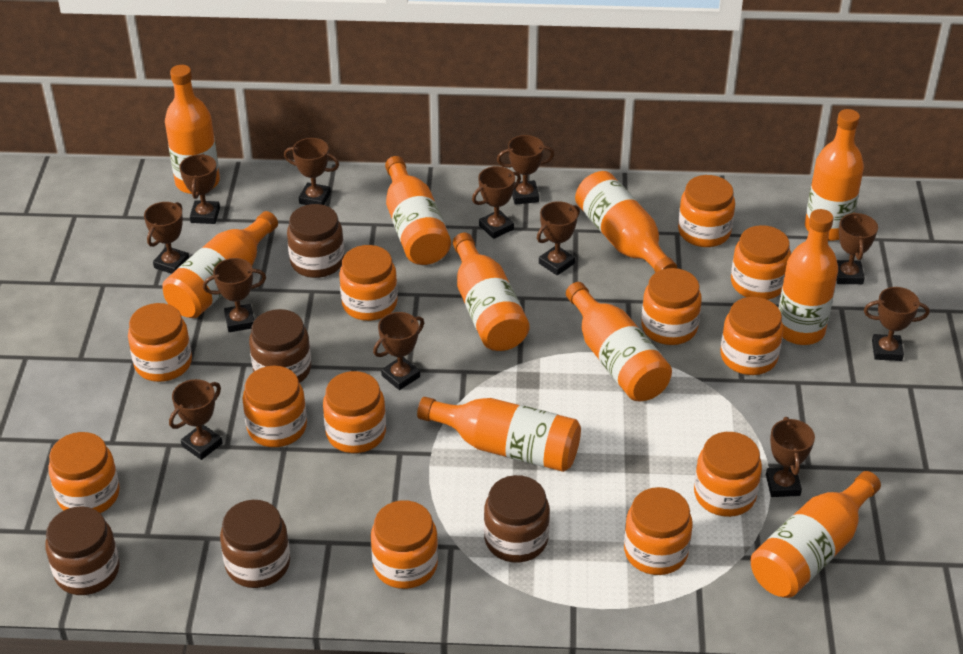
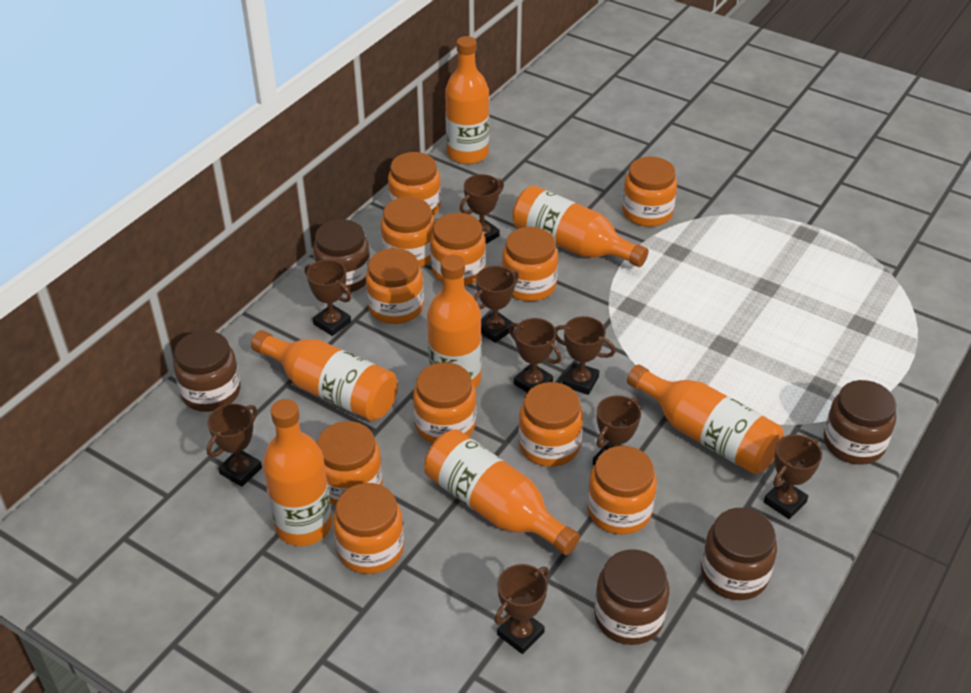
brown trophy: 12 -> 9
orange bottle: 10 -> 7
orange jar: 12 -> 11

